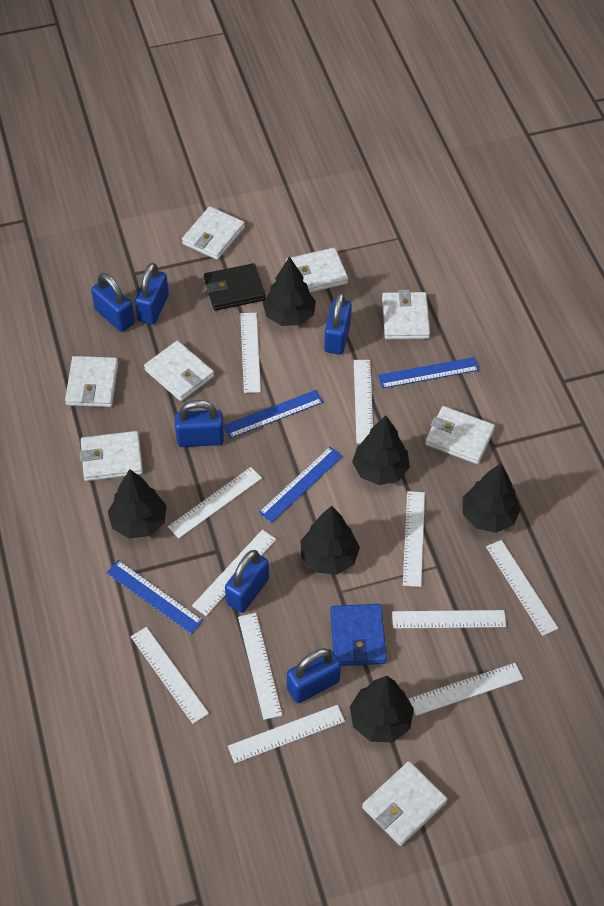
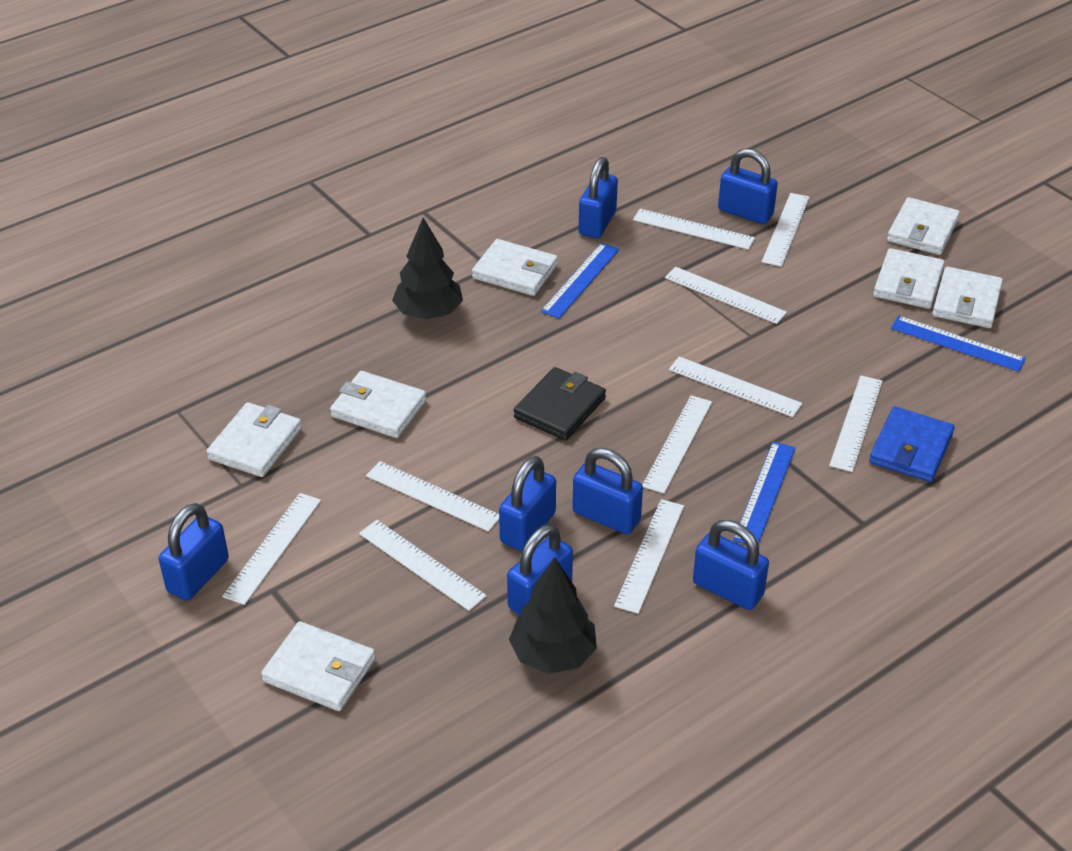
black tree: 6 -> 2
blue padlock: 6 -> 7
blue ruler: 4 -> 3
white ruler: 11 -> 10
white wallet: 8 -> 7

